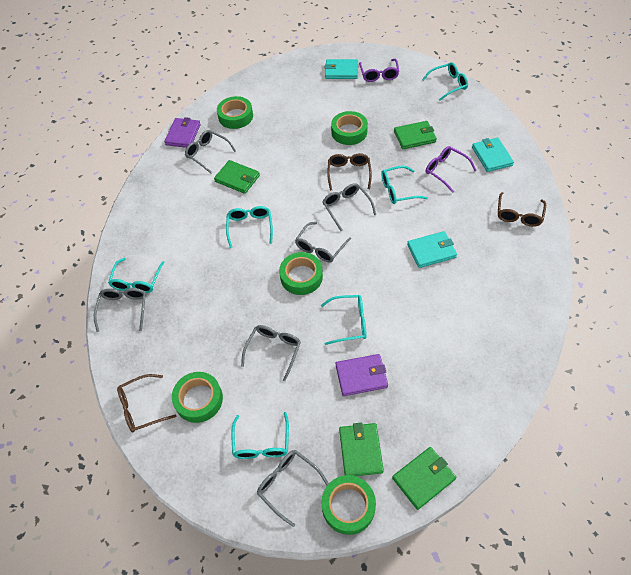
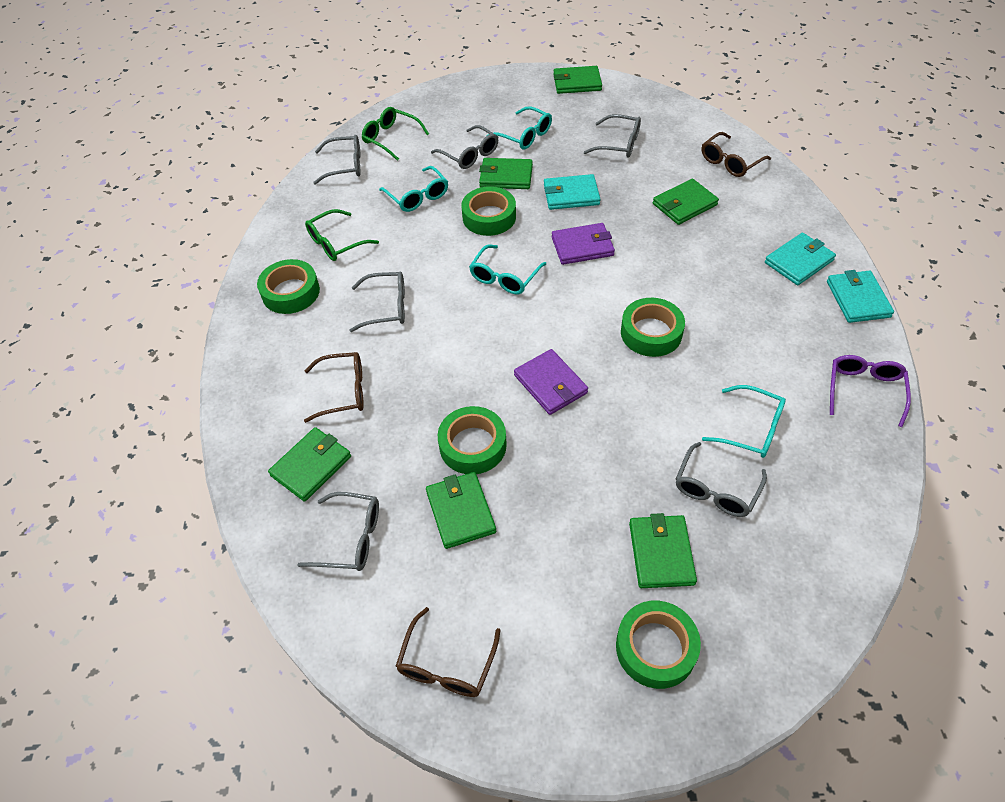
green glasses: 0 -> 2
green wallet: 4 -> 6
purple glasses: 2 -> 1
turquoise glasses: 6 -> 4

